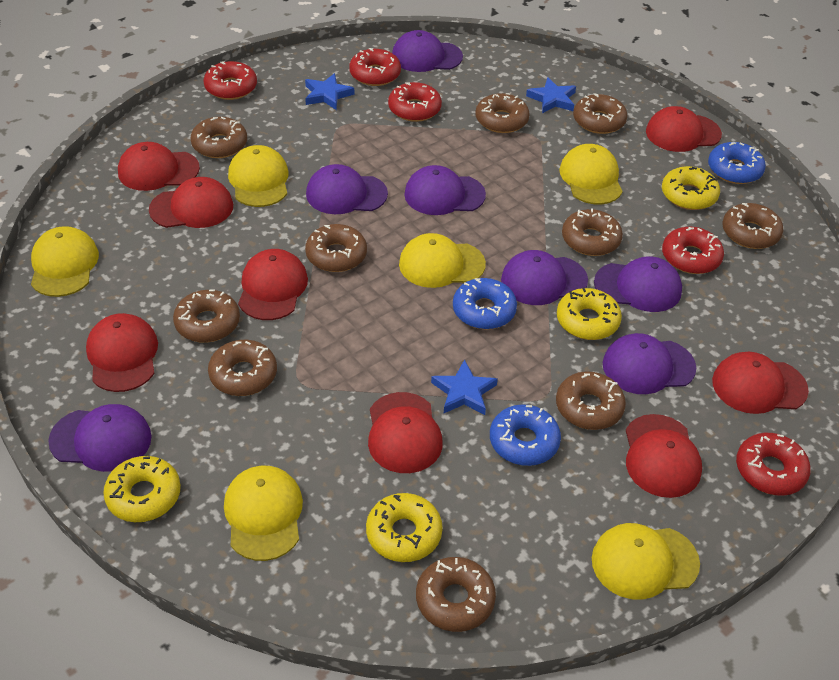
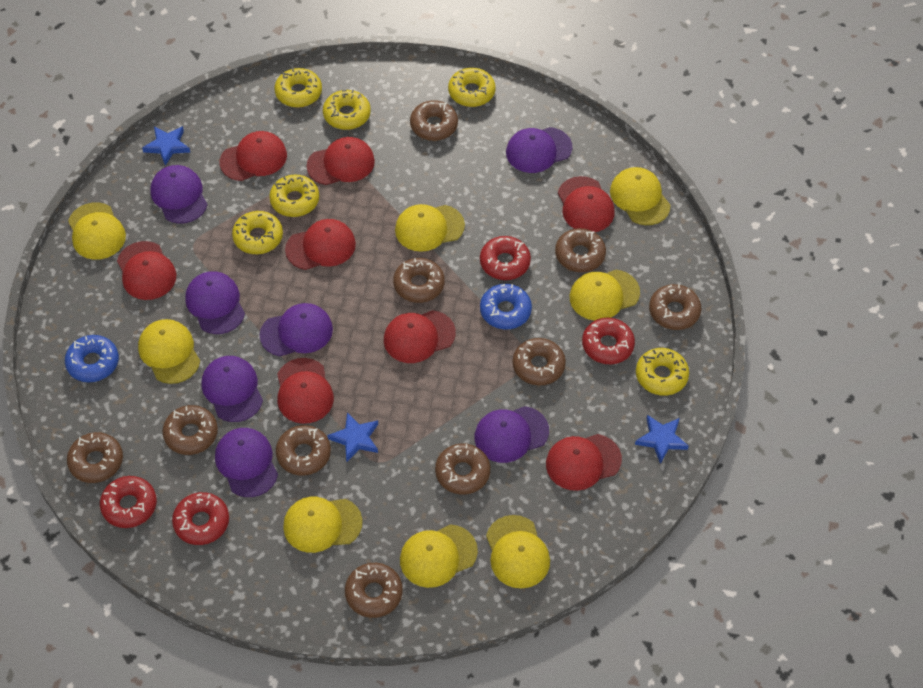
blue donut: 3 -> 2
red donut: 5 -> 4
yellow cap: 6 -> 8
yellow donut: 4 -> 6

